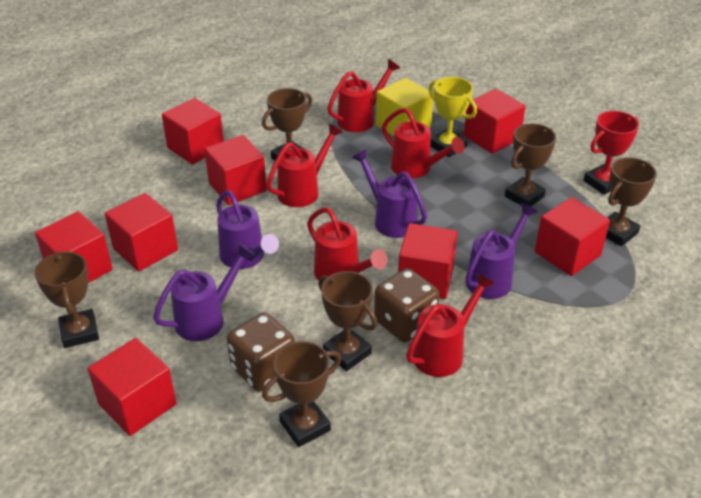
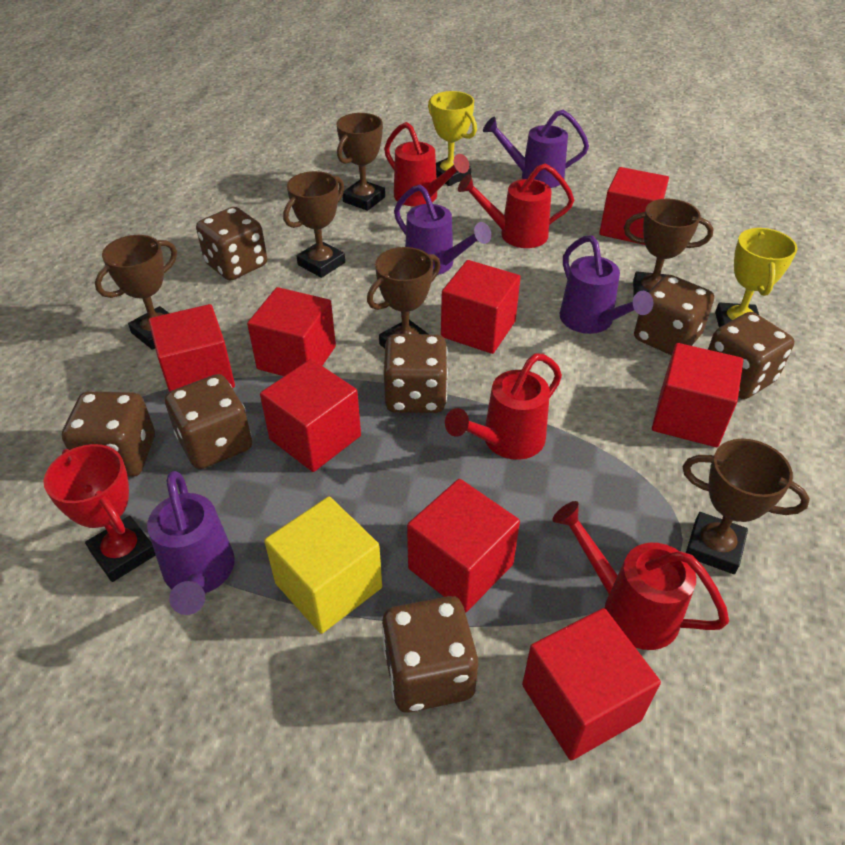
brown dice: 2 -> 7
red watering can: 5 -> 4
yellow trophy: 1 -> 2

